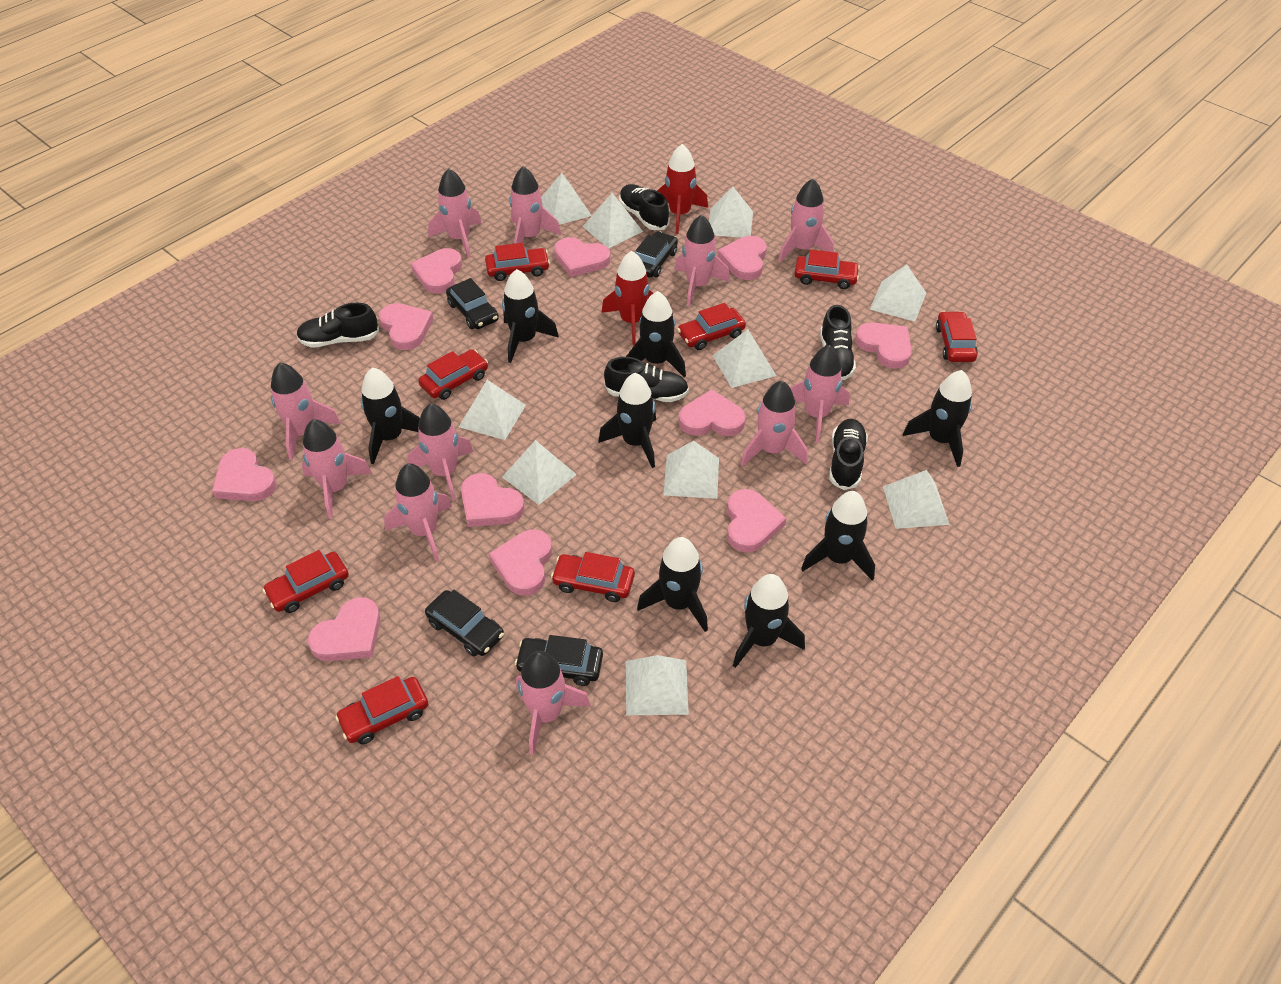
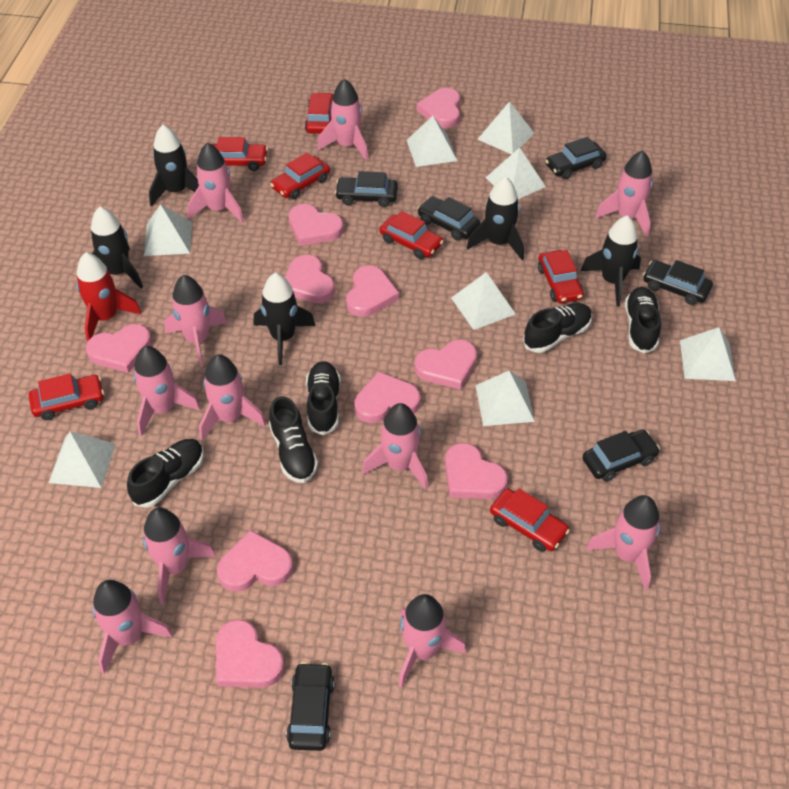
black car: 4 -> 6
black rocket: 8 -> 5
pink heart: 11 -> 10
red car: 8 -> 7
red rocket: 2 -> 1
white pyramid: 10 -> 8

